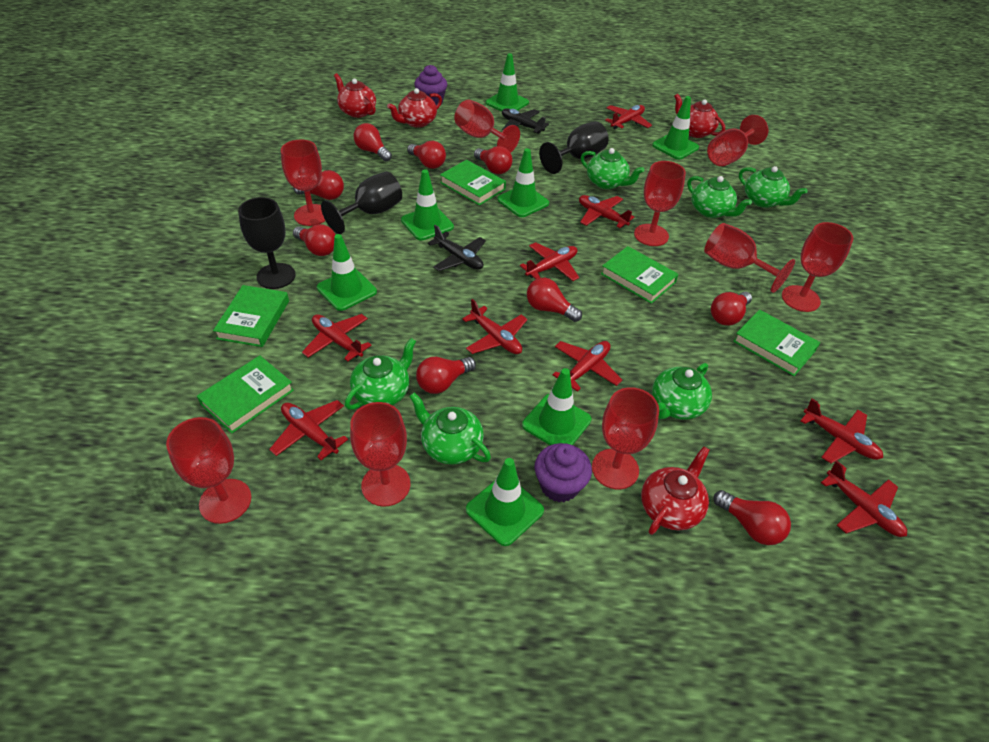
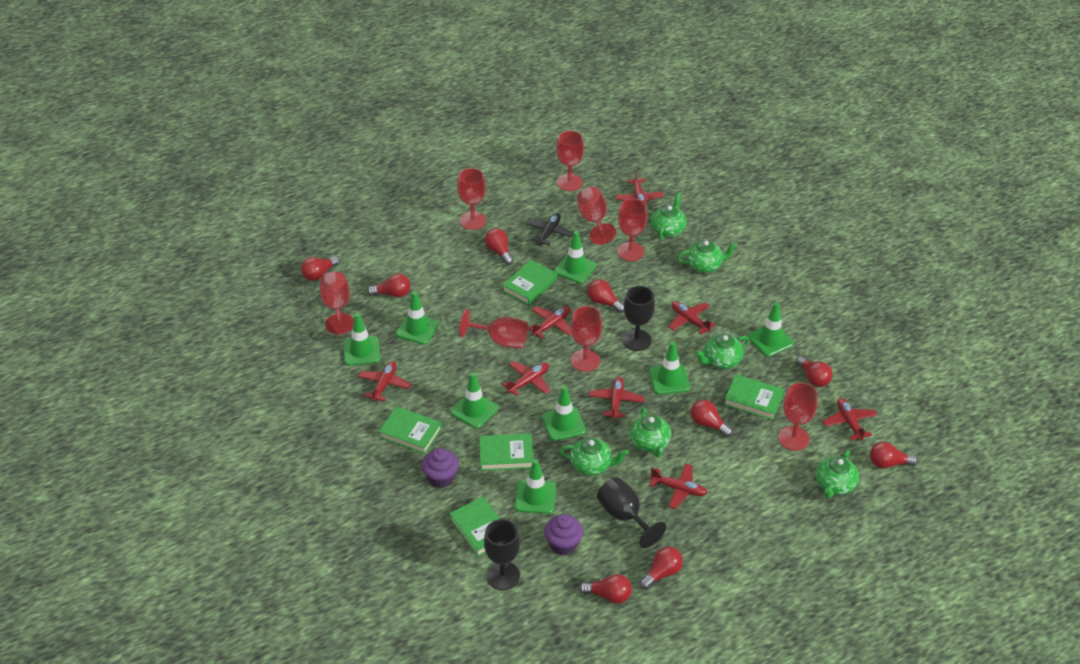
black plane: 2 -> 1
green traffic cone: 7 -> 8
red goblet: 9 -> 8
red plane: 9 -> 8
red teapot: 4 -> 0

